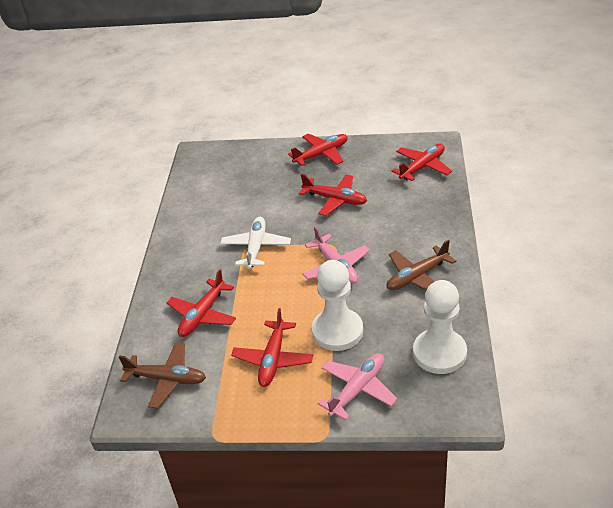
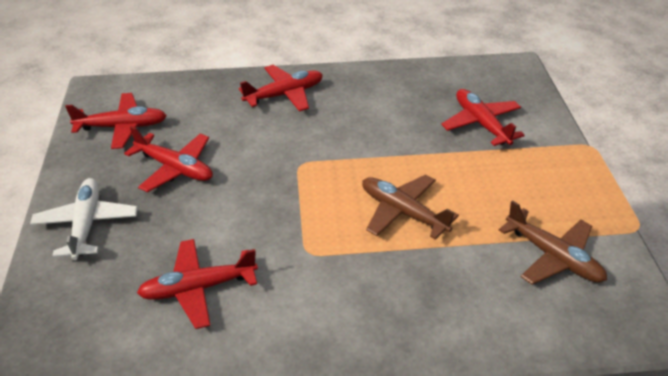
pink plane: 2 -> 0
white pawn: 2 -> 0

